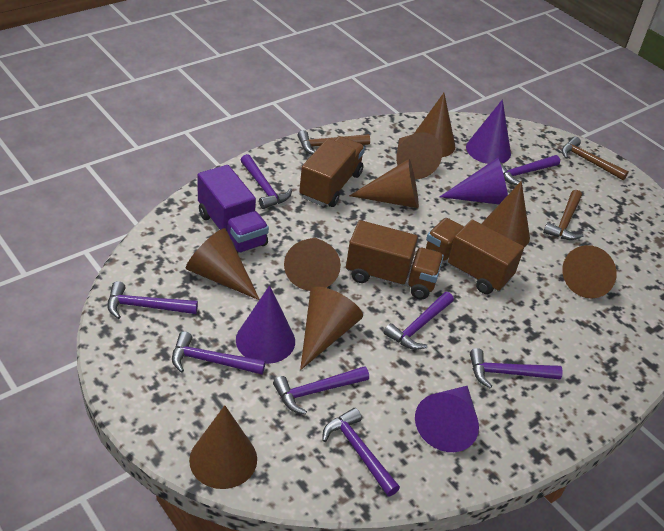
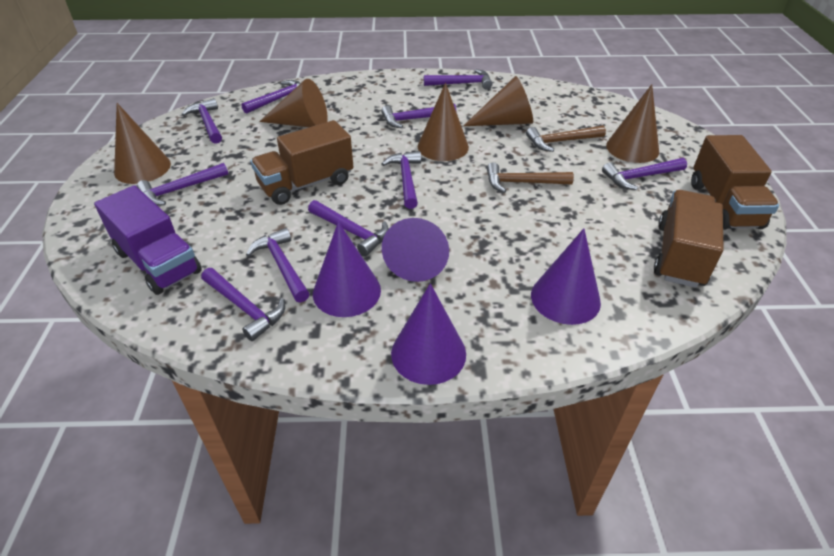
brown cone: 9 -> 5
brown hammer: 3 -> 2
purple hammer: 8 -> 10

